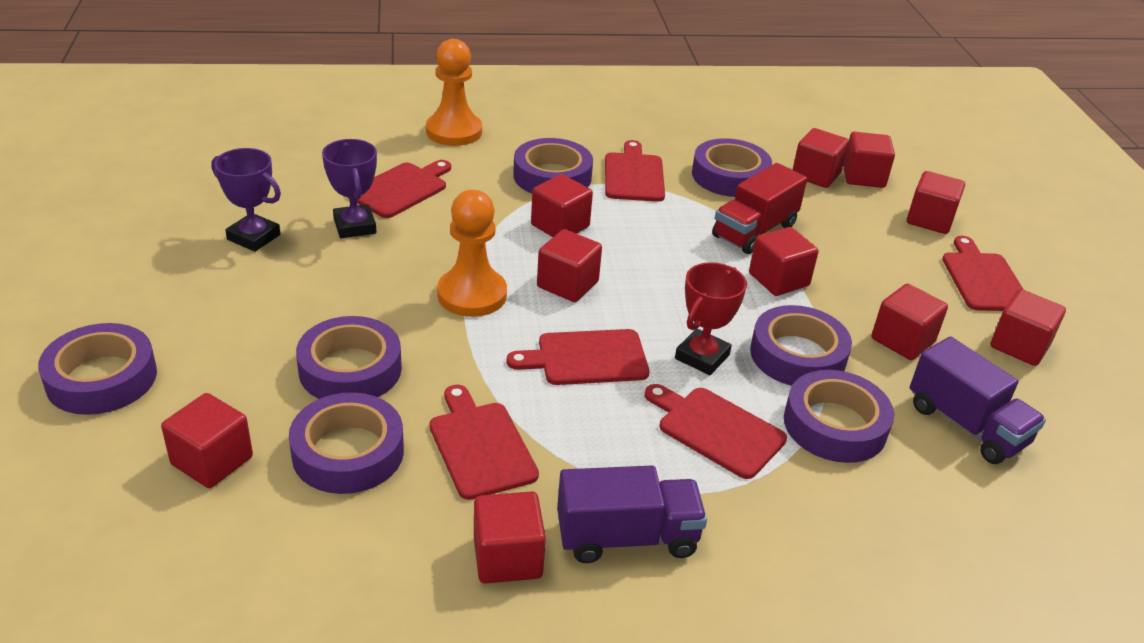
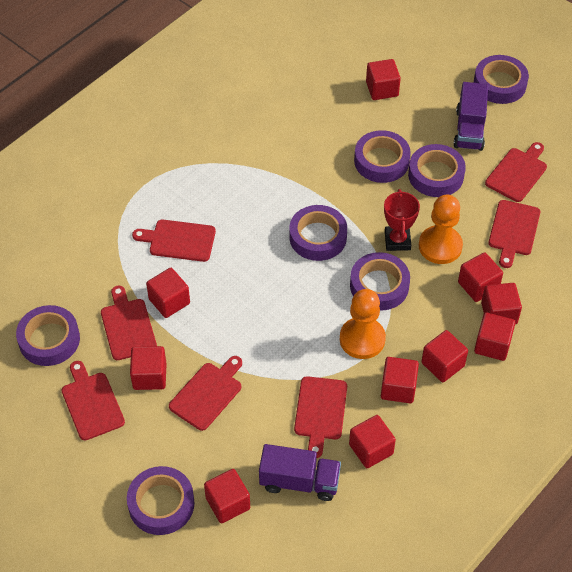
purple trophy: 2 -> 0
red cutting board: 6 -> 7
red truck: 1 -> 0

